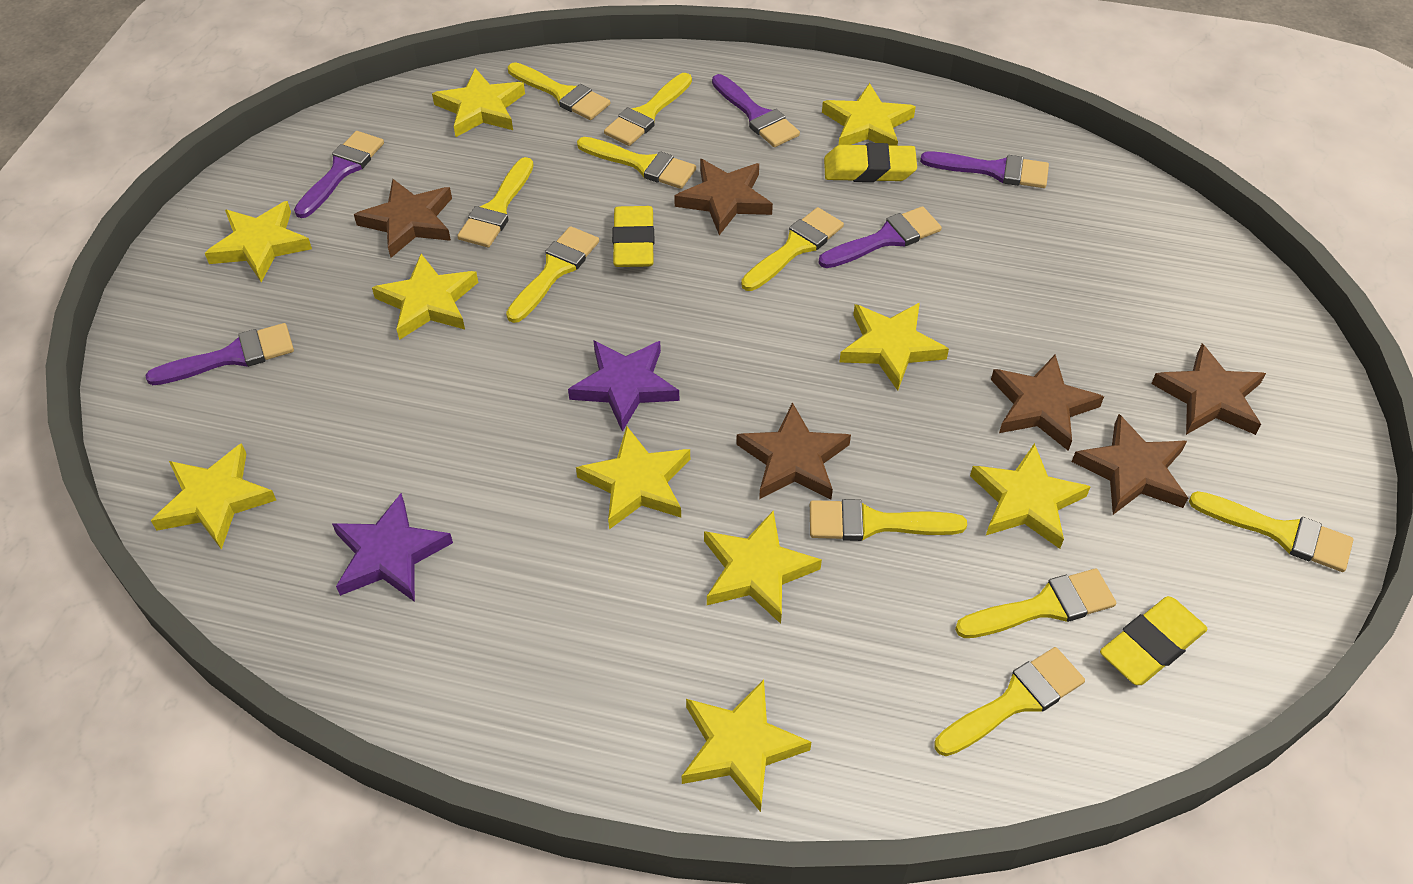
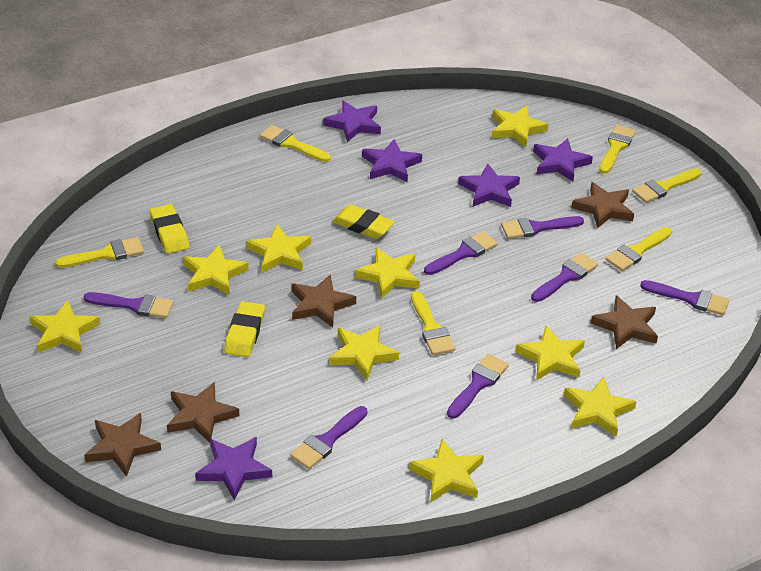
brown star: 6 -> 5
purple brush: 5 -> 7
purple star: 2 -> 5
yellow brush: 10 -> 6
yellow star: 10 -> 9

